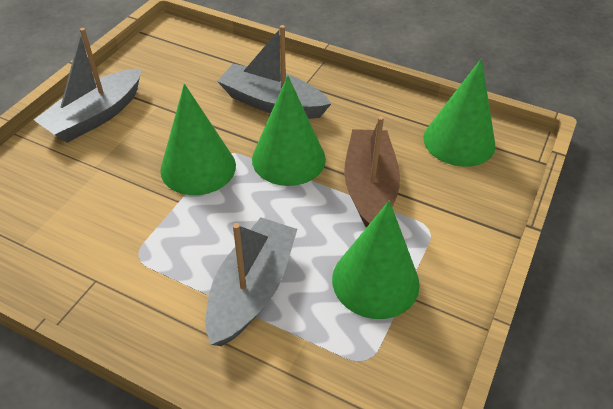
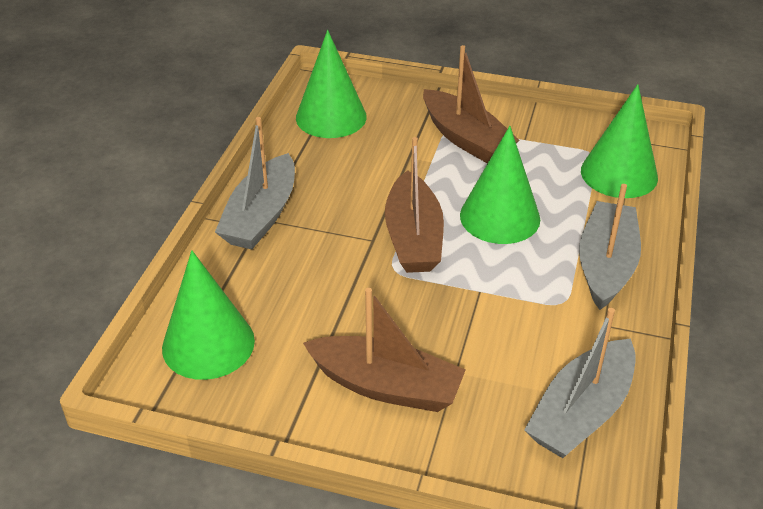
brown boat: 1 -> 3

